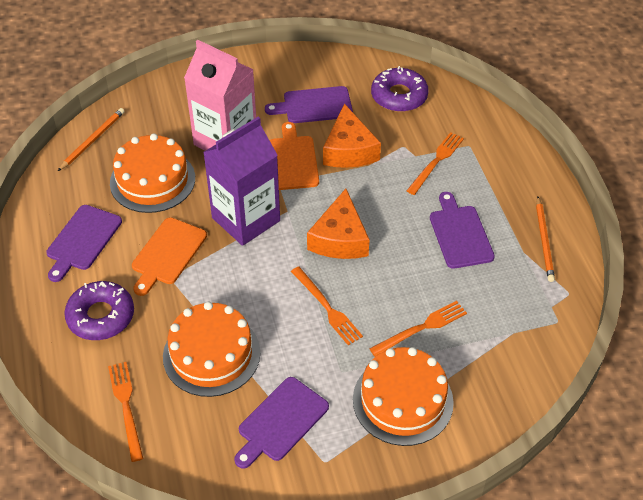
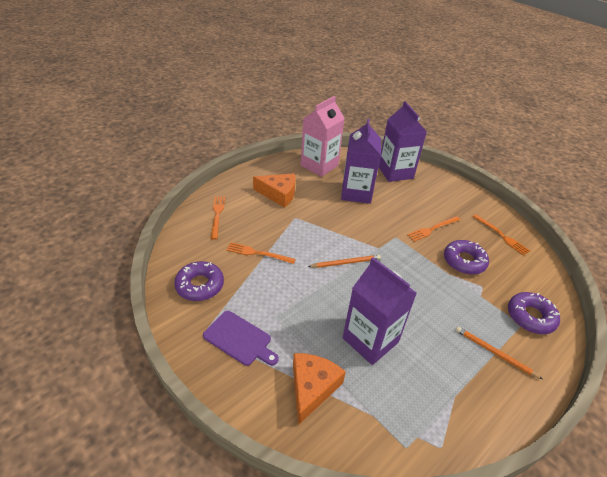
orange cake: 3 -> 0
orange cutting board: 2 -> 0
purple carton: 1 -> 3
purple cutting board: 4 -> 1
purple donut: 2 -> 3

